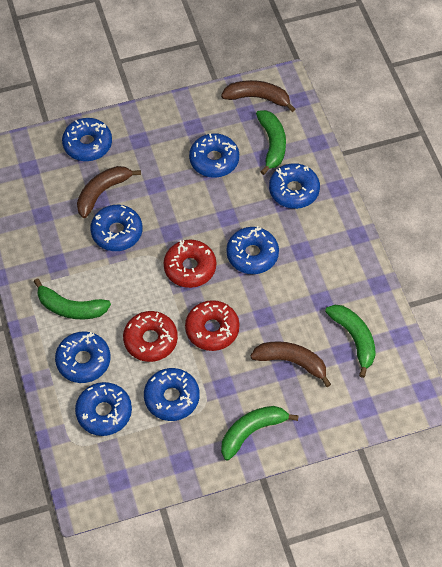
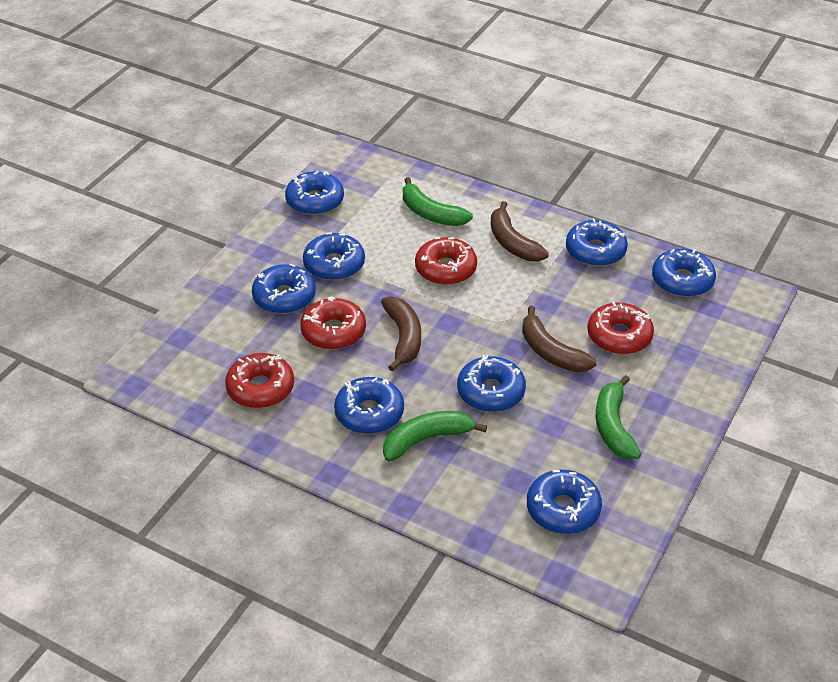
green banana: 4 -> 3
red donut: 3 -> 4

